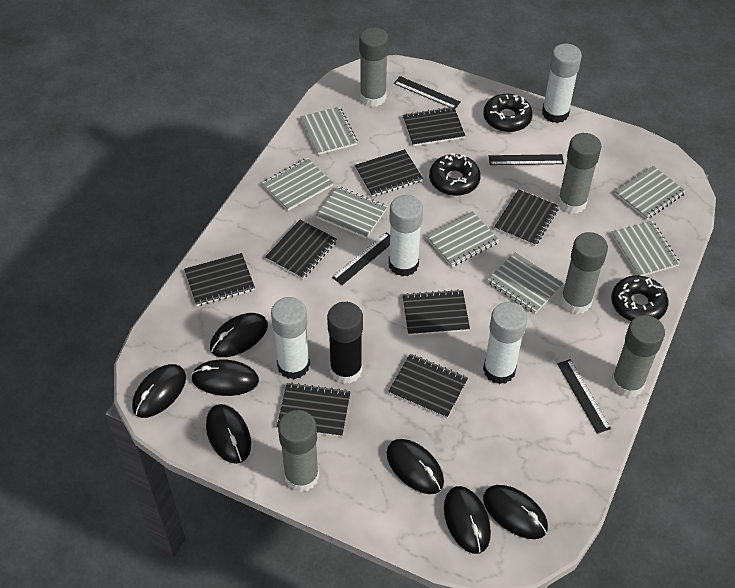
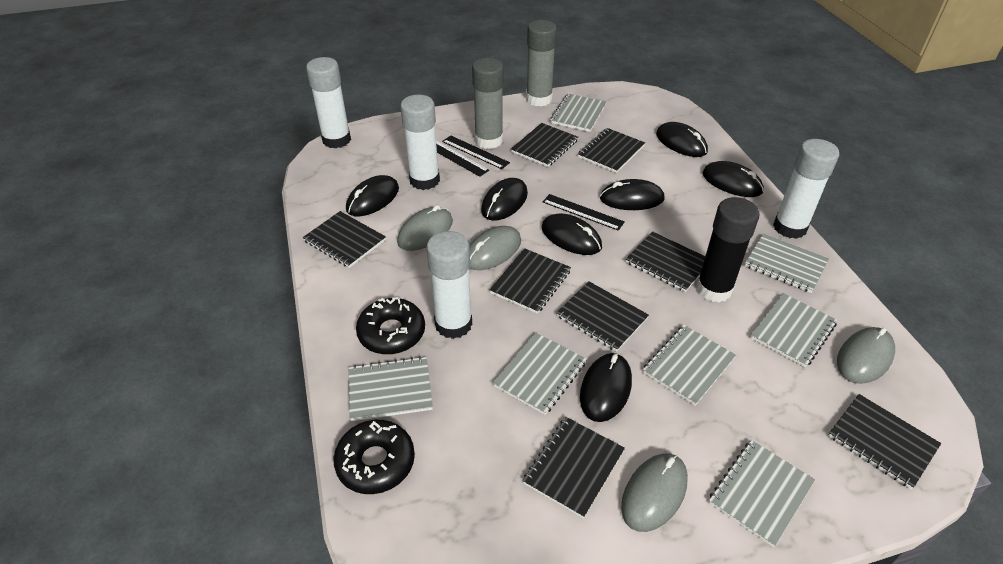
black donut: 3 -> 2
black ruler: 4 -> 3
grey glue stick: 5 -> 2
grey mouse: 0 -> 4

